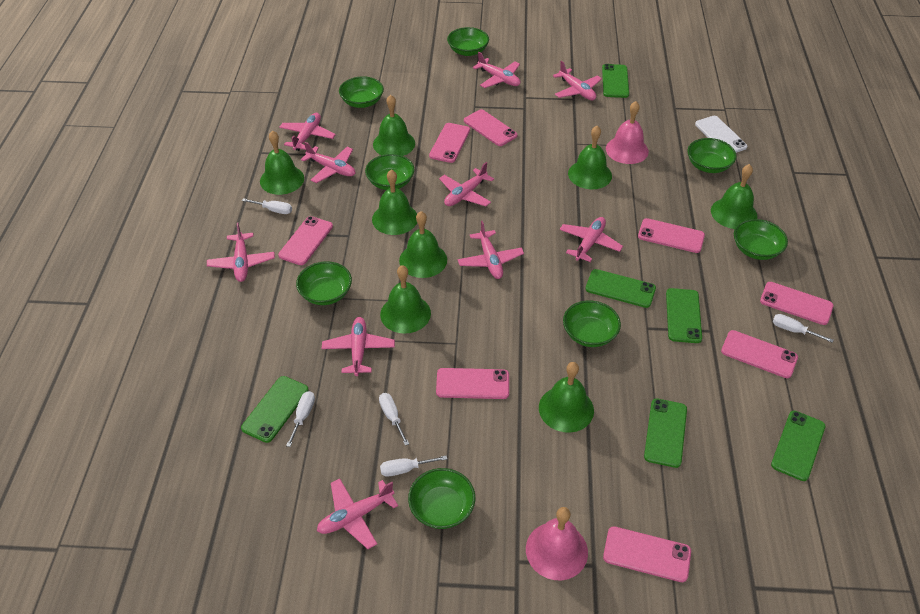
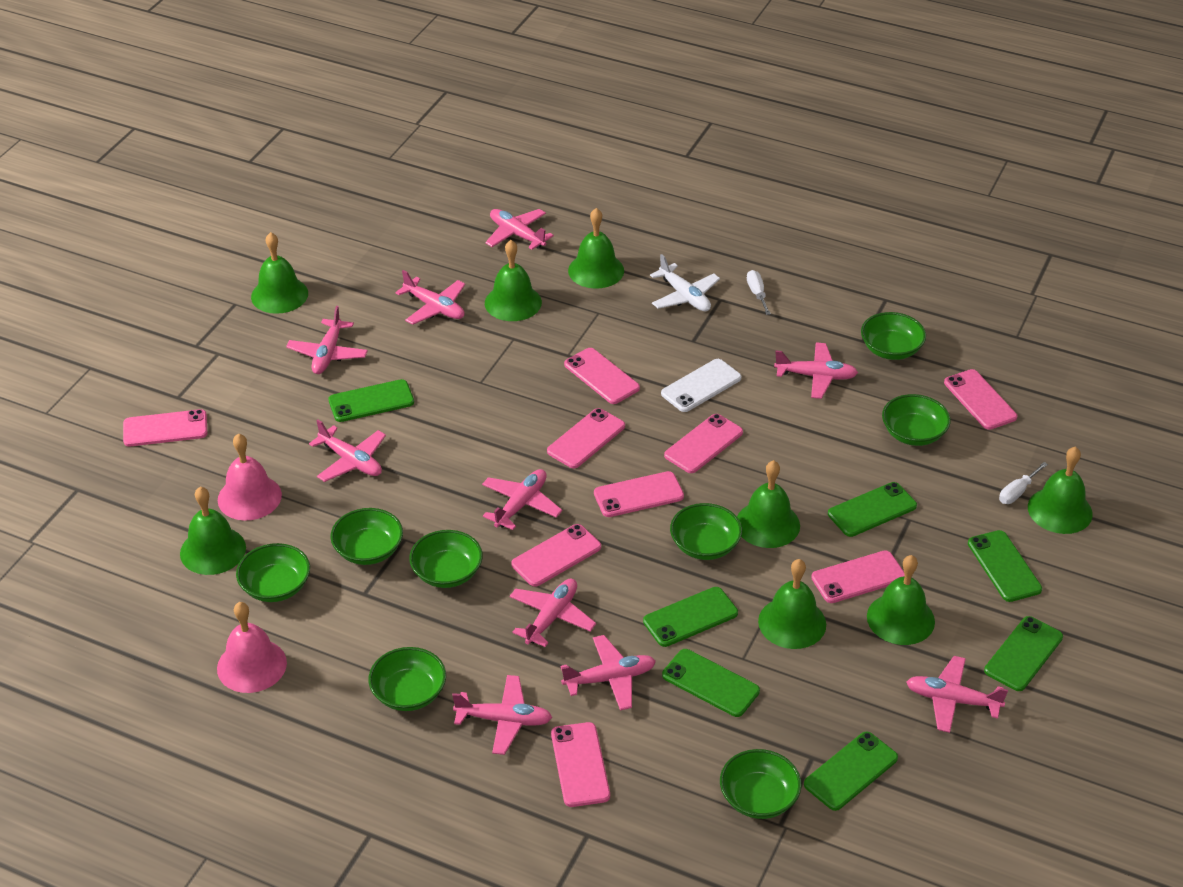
green phone: 6 -> 7
pink phone: 8 -> 9
white plane: 0 -> 1
white screwdriver: 5 -> 2

